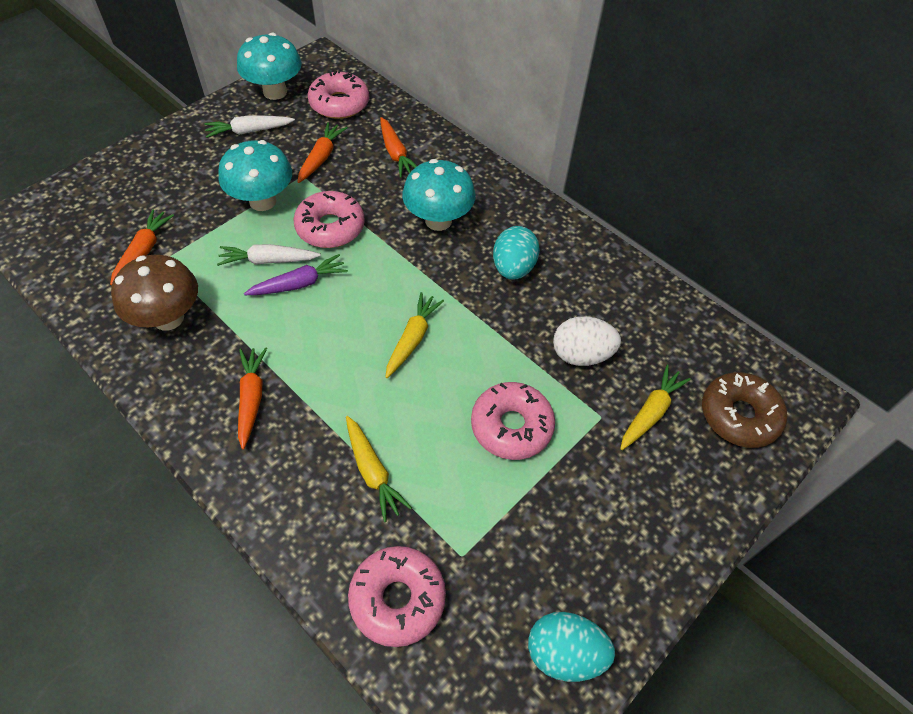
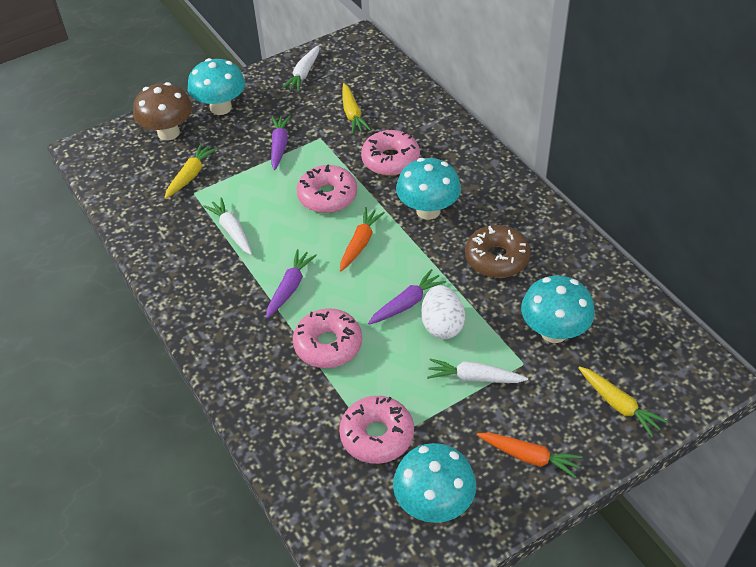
orange carrot: 4 -> 2
purple carrot: 1 -> 3
turquoise egg: 2 -> 0
turquoise mushroom: 3 -> 4
white carrot: 2 -> 3

